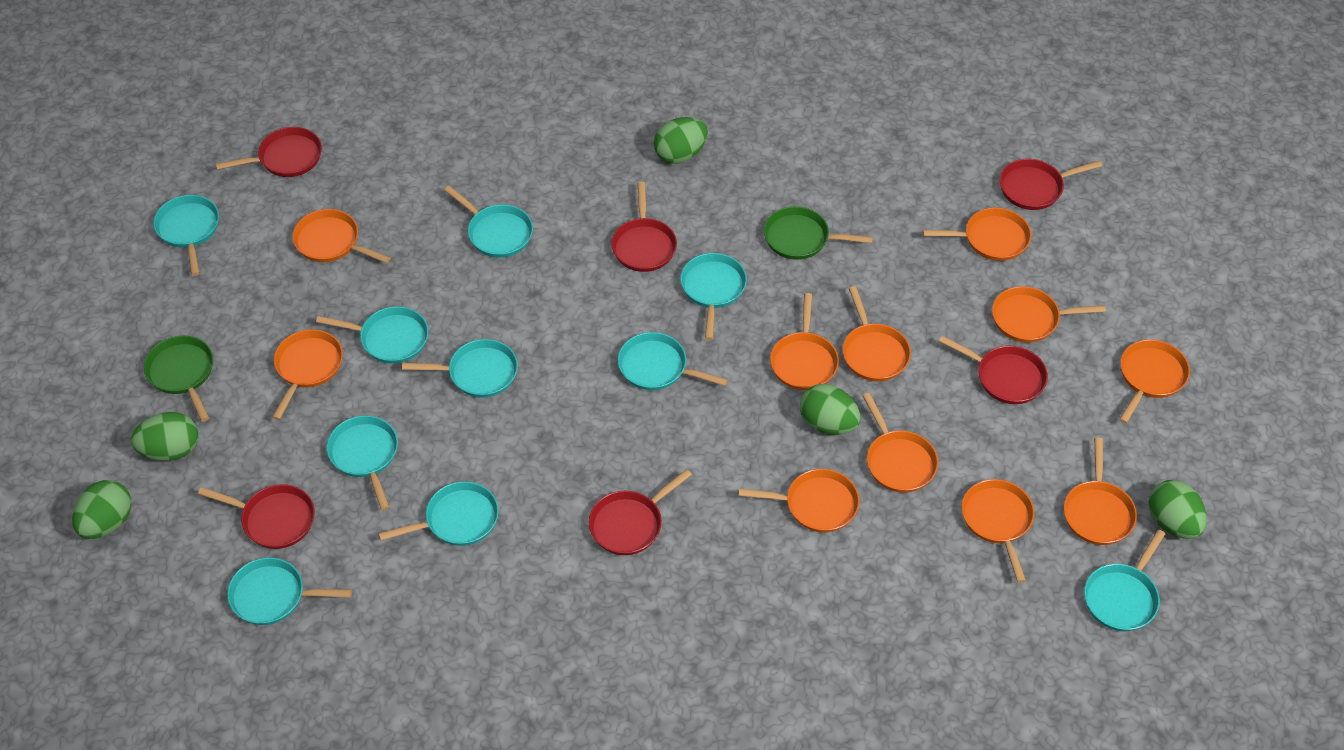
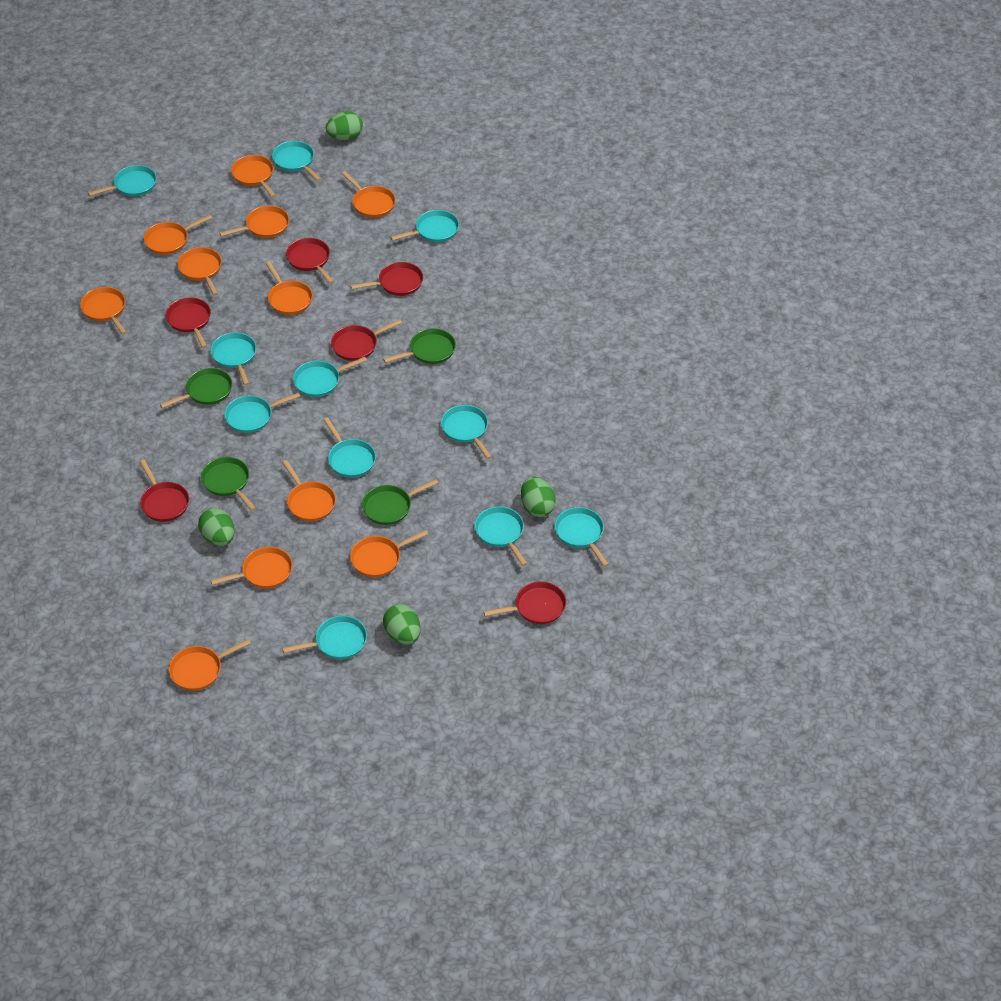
green egg: 5 -> 4
green pan: 2 -> 4
turquoise pan: 10 -> 11

